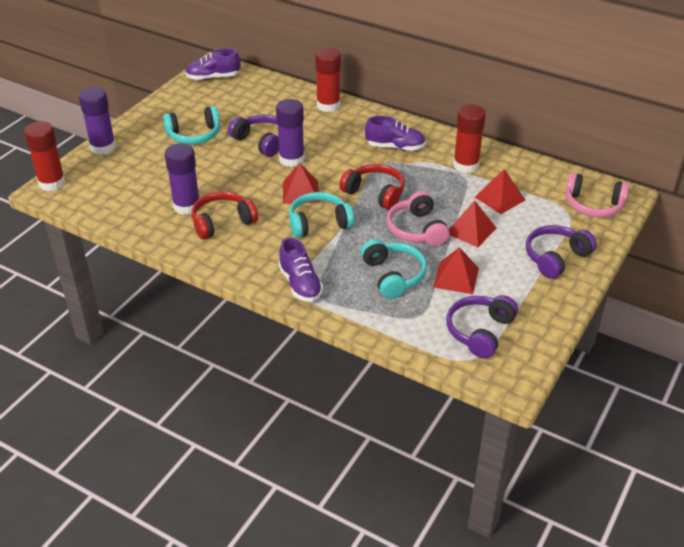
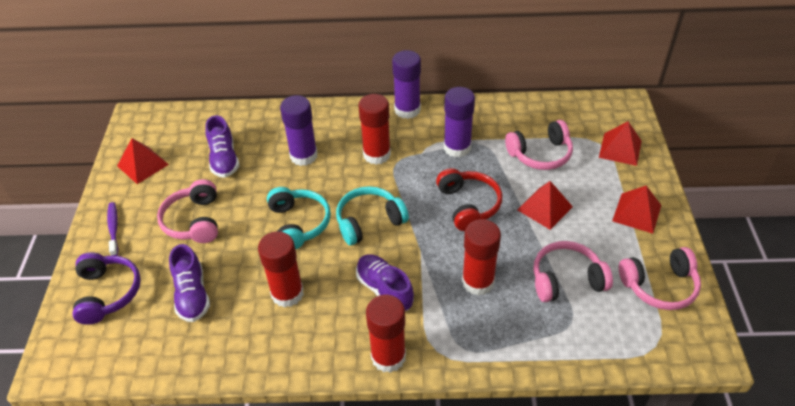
pink headphones: 2 -> 4
purple headphones: 3 -> 1
purple toothbrush: 0 -> 1
red glue stick: 3 -> 4
red headphones: 2 -> 1
turquoise headphones: 3 -> 2

